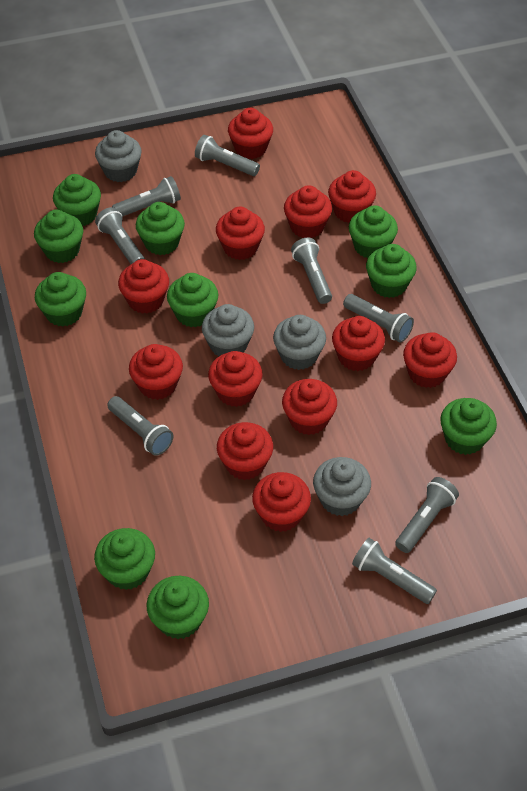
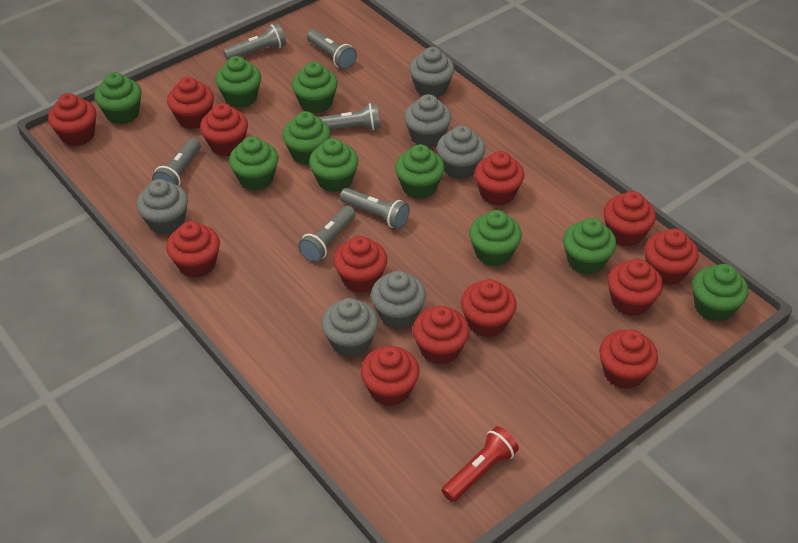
grey cupcake: 4 -> 6
grey flashlight: 8 -> 6
red cupcake: 12 -> 13
red flashlight: 0 -> 1

